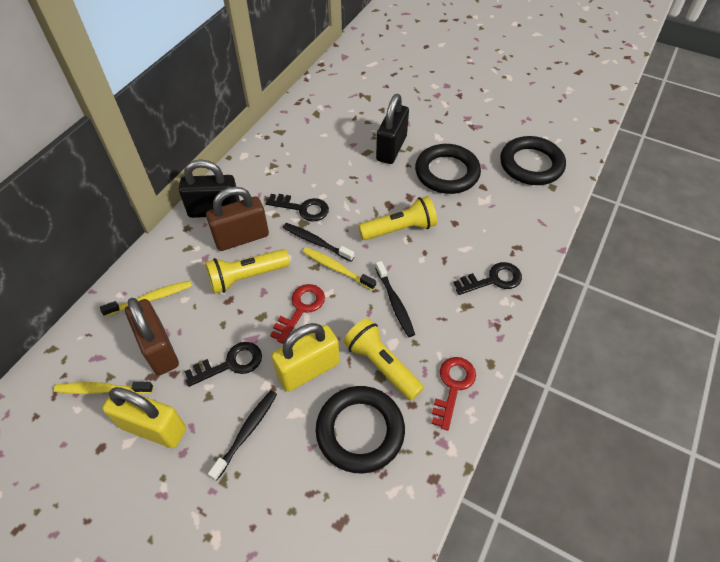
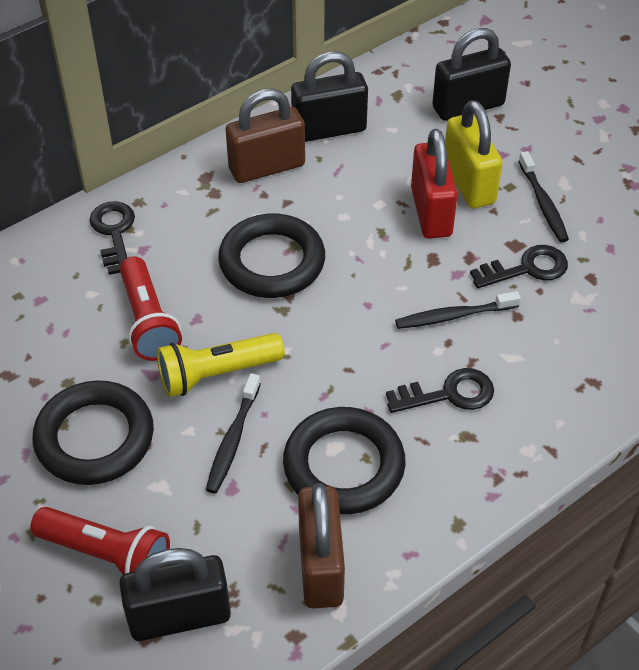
black padlock: 2 -> 3
red flashlight: 0 -> 2
red key: 2 -> 0
red padlock: 0 -> 1
yellow flashlight: 3 -> 1
yellow padlock: 2 -> 1
yellow toothbrush: 3 -> 0

